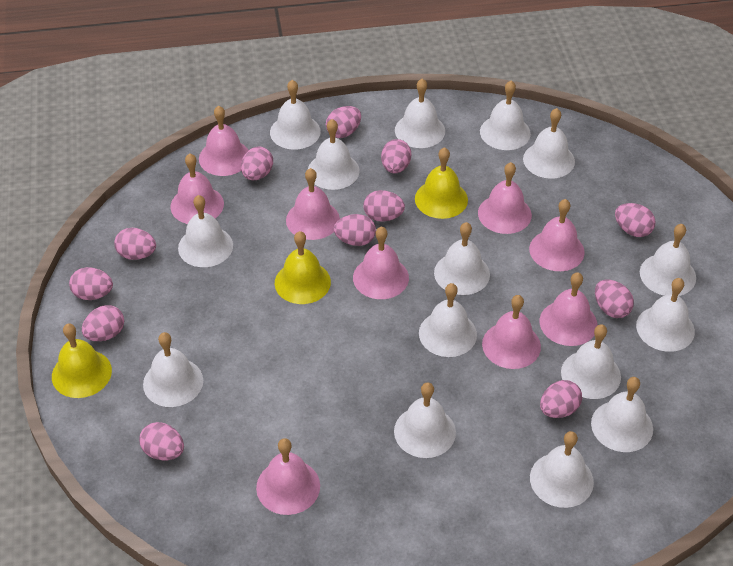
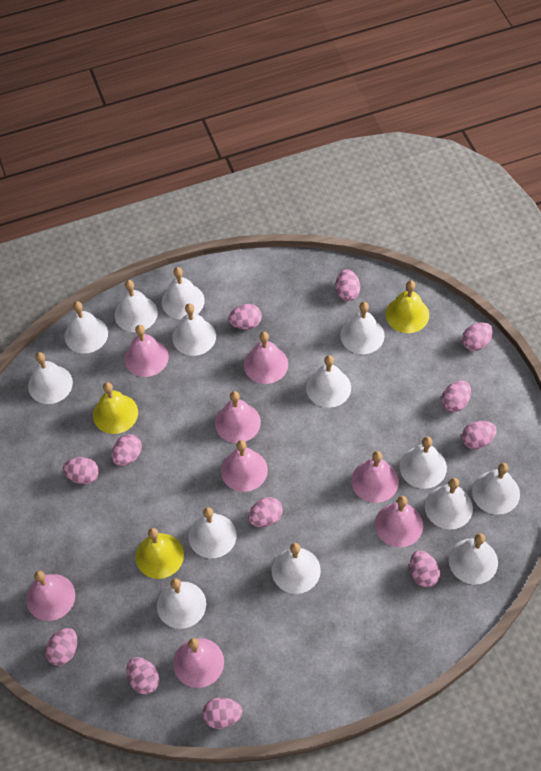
pink bell: 9 -> 8
white bell: 15 -> 14

